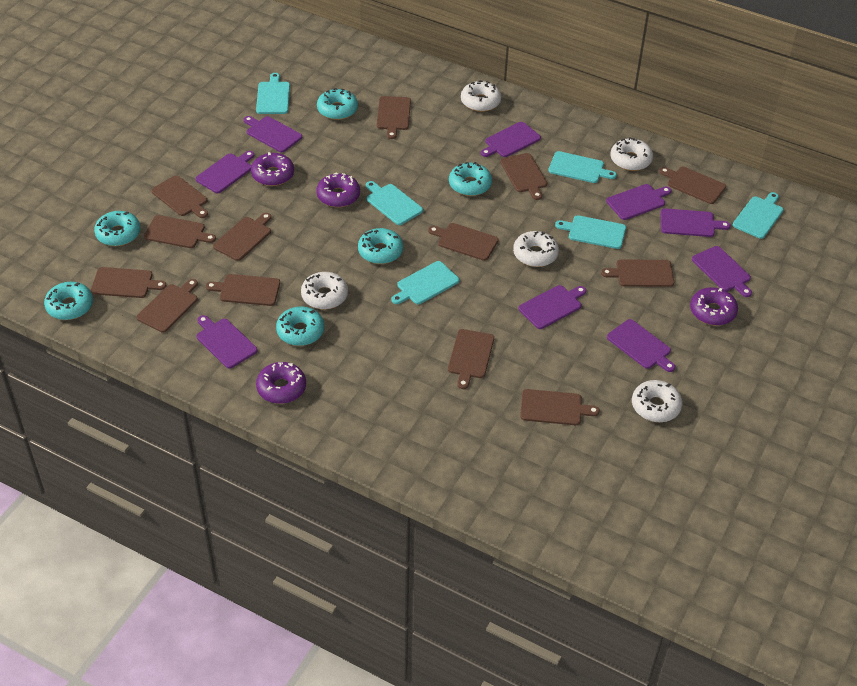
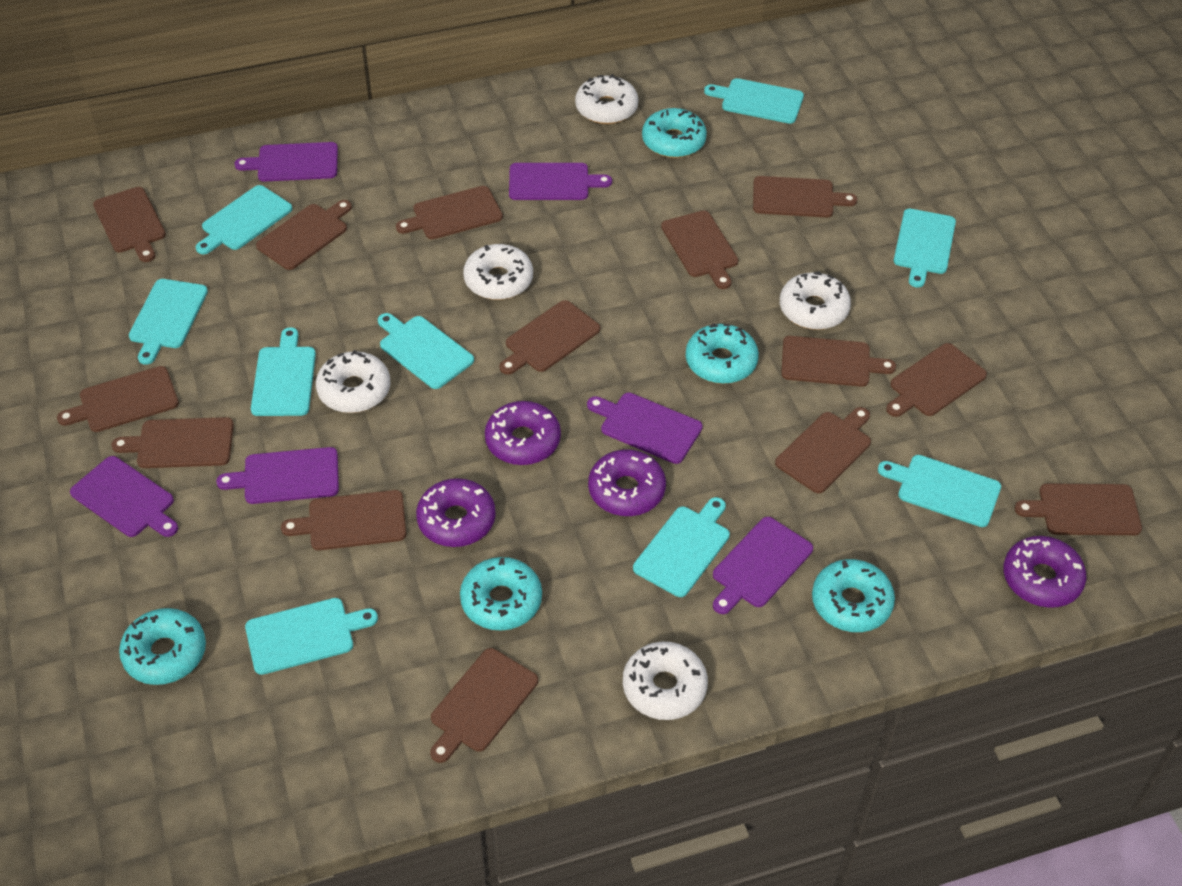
brown cutting board: 13 -> 14
purple cutting board: 9 -> 6
turquoise cutting board: 6 -> 9
turquoise donut: 6 -> 5

